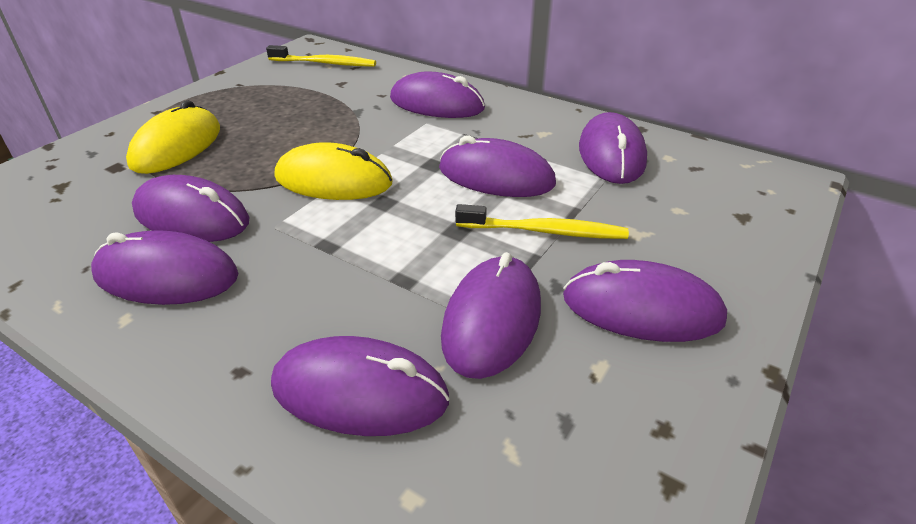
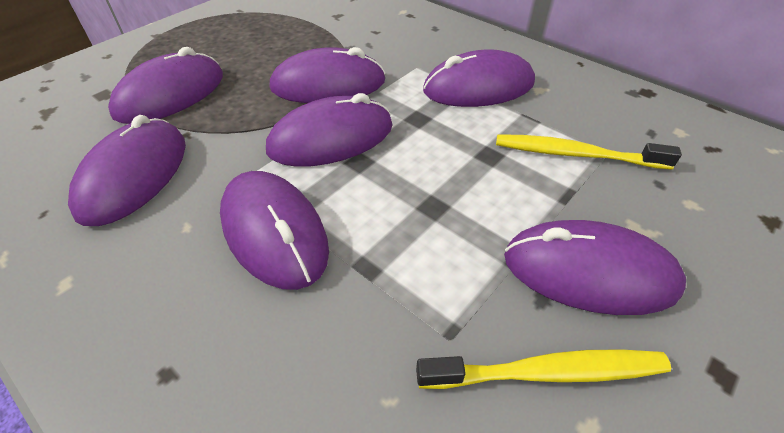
purple mouse: 8 -> 7
yellow mouse: 2 -> 0

